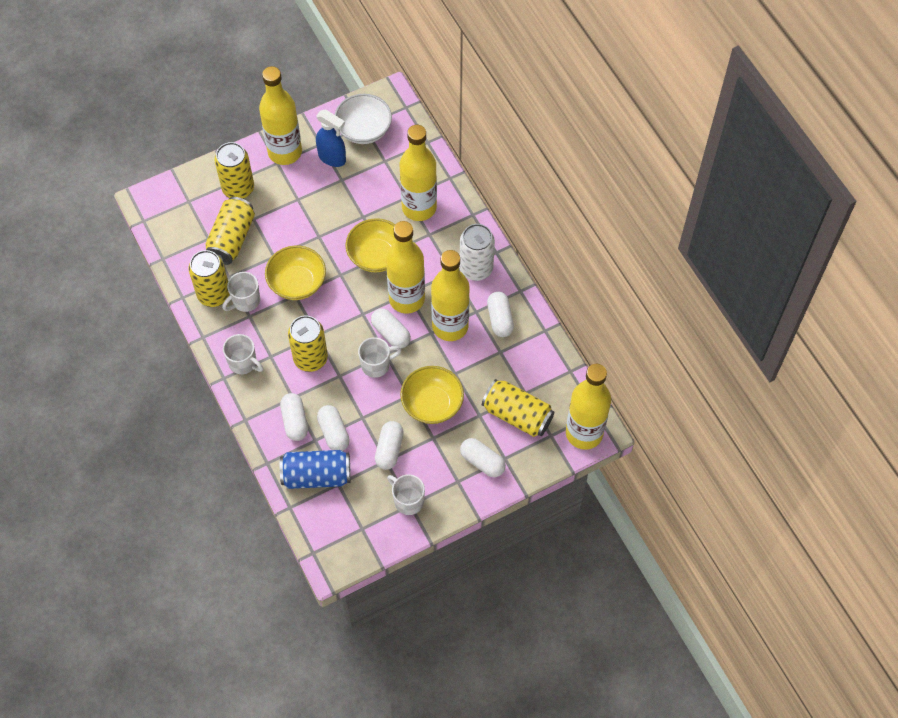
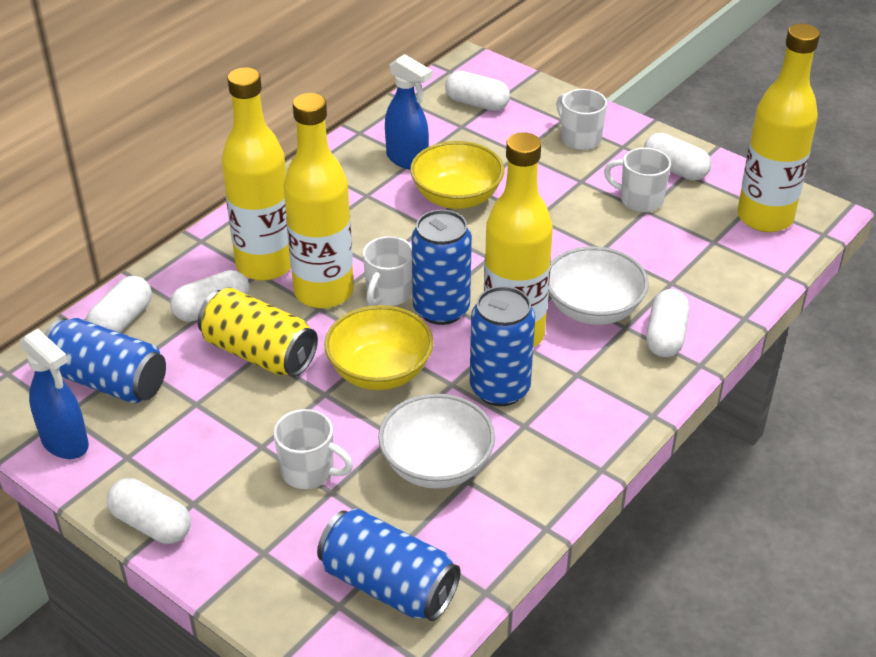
blue can: 1 -> 4
blue spray bottle: 1 -> 2
white bowl: 1 -> 2
white can: 1 -> 0
yellow bottle: 5 -> 4
yellow bowl: 3 -> 2
yellow can: 5 -> 1

